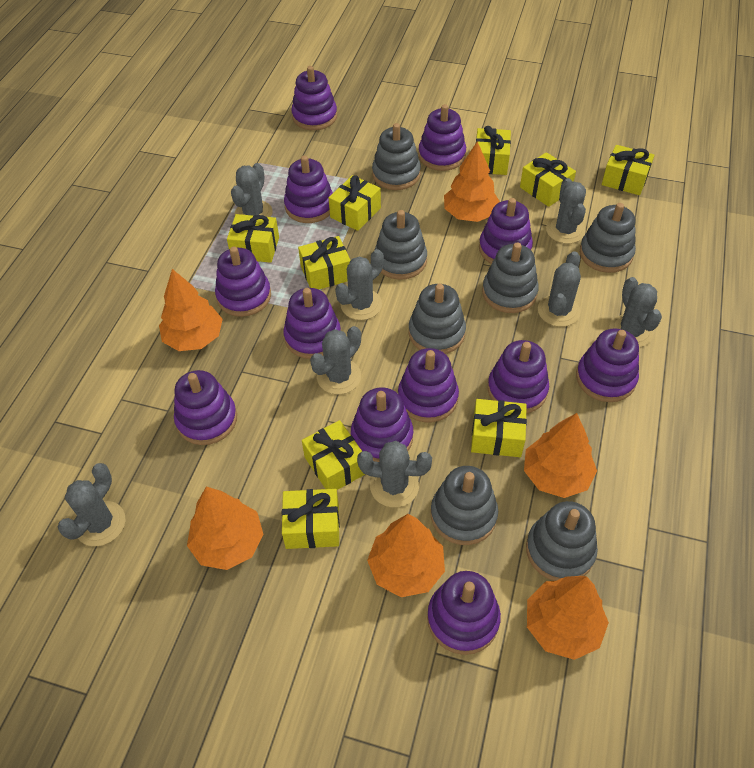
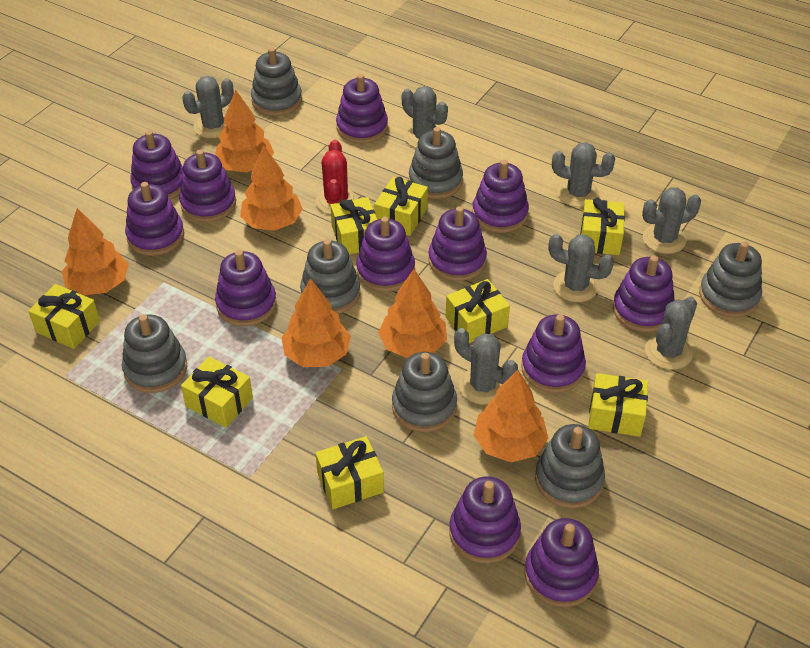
grey cactus: 8 -> 7
red cactus: 0 -> 1
yellow gift: 9 -> 8

